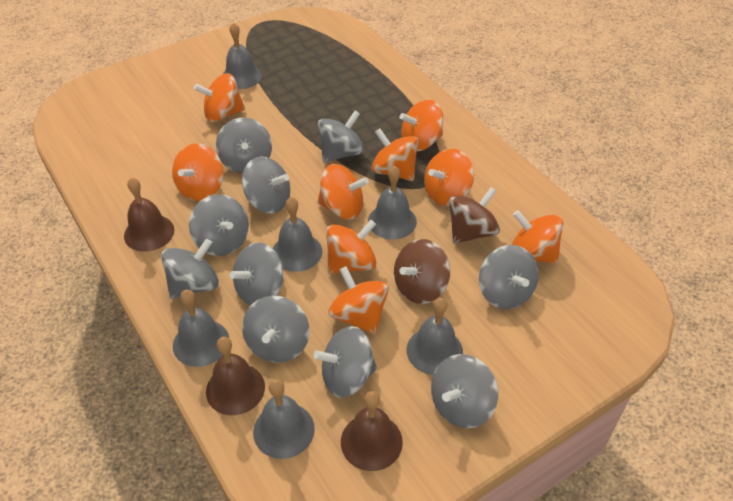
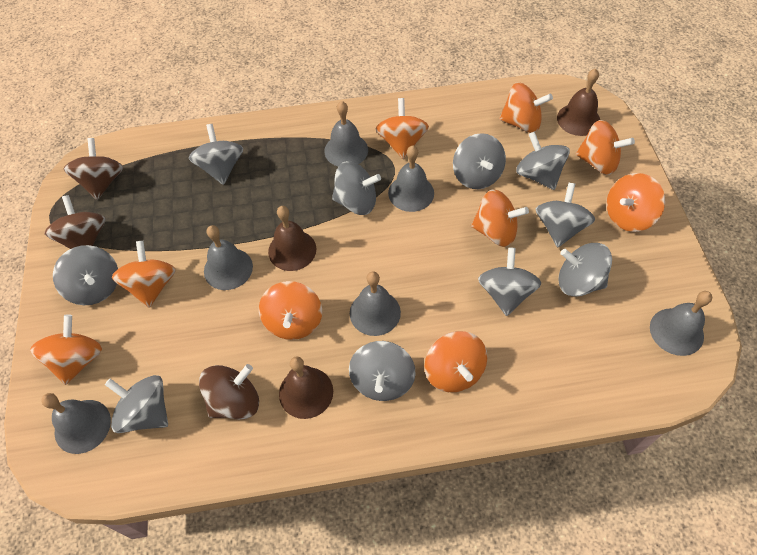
brown spinning top: 2 -> 3

